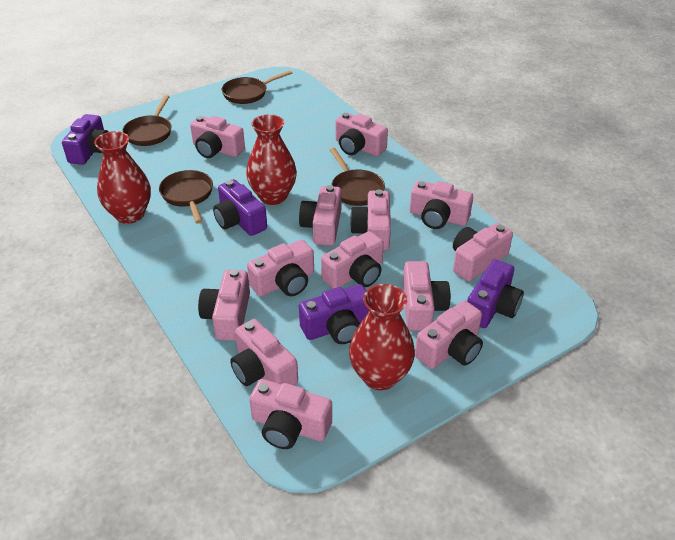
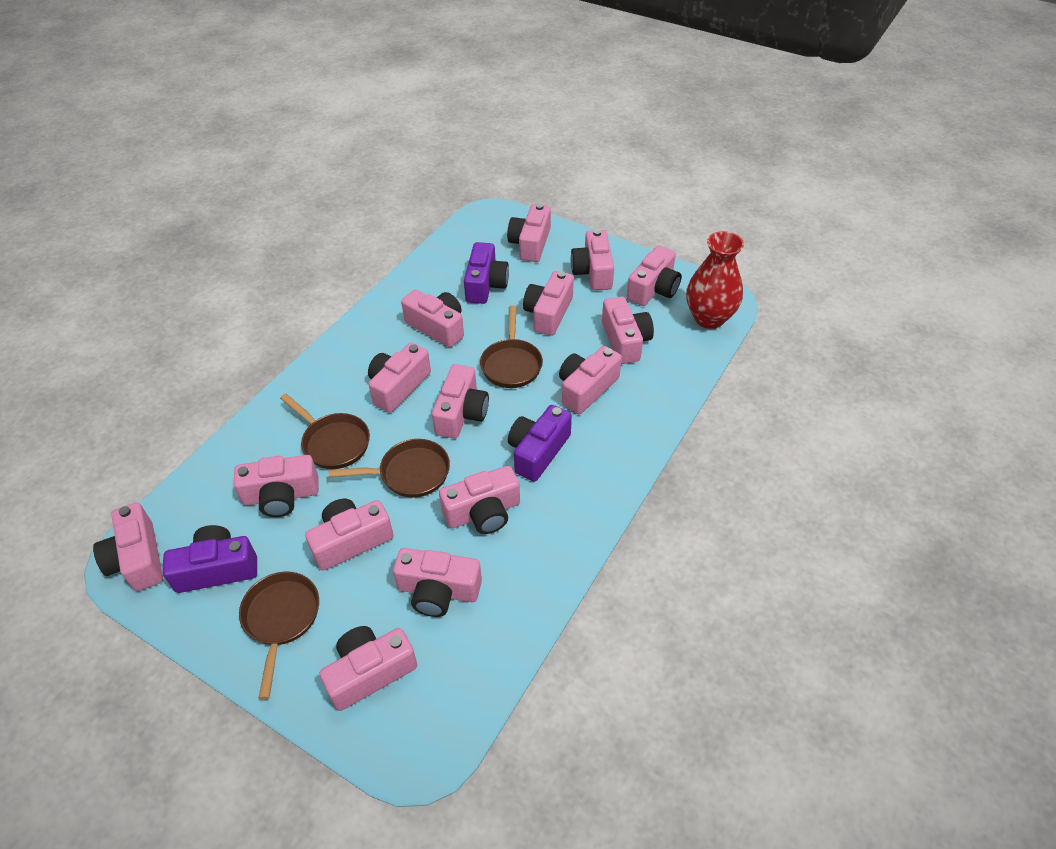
pink camera: 13 -> 15
purple camera: 4 -> 3
red vase: 3 -> 1

